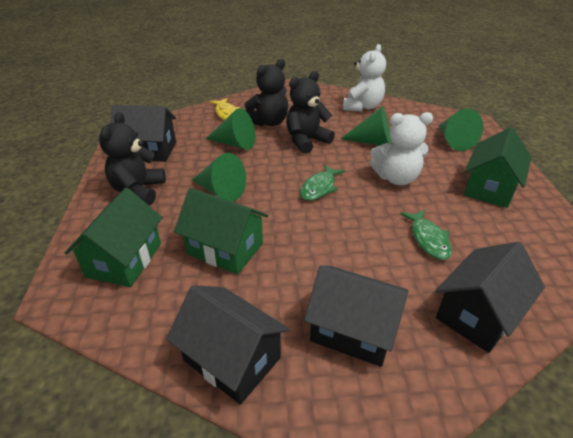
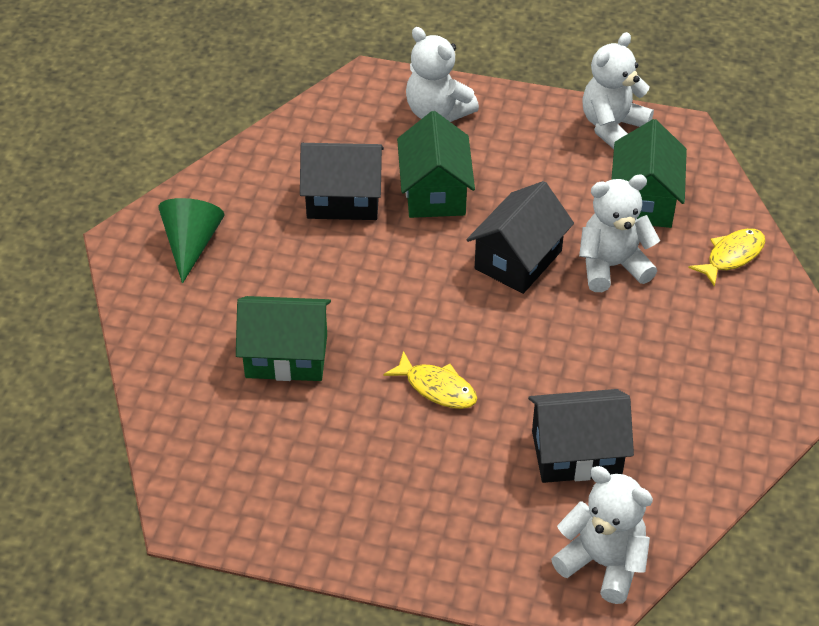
black house: 4 -> 3
black teddy bear: 3 -> 0
green cone: 4 -> 1
green fish: 2 -> 0
white teddy bear: 2 -> 4
yellow fish: 1 -> 2

